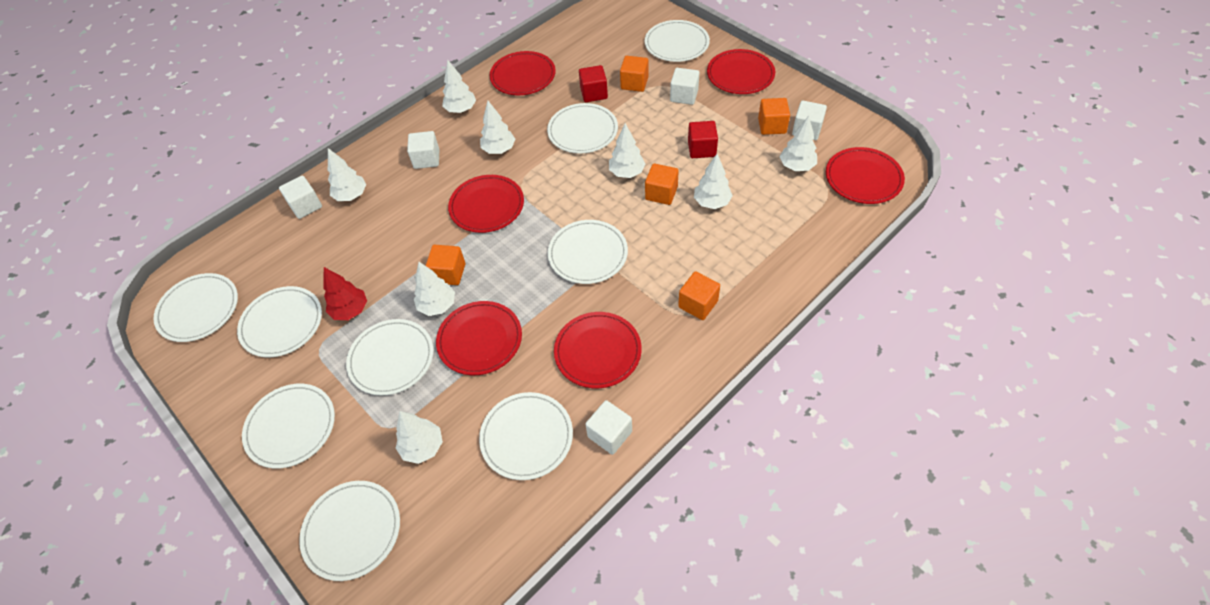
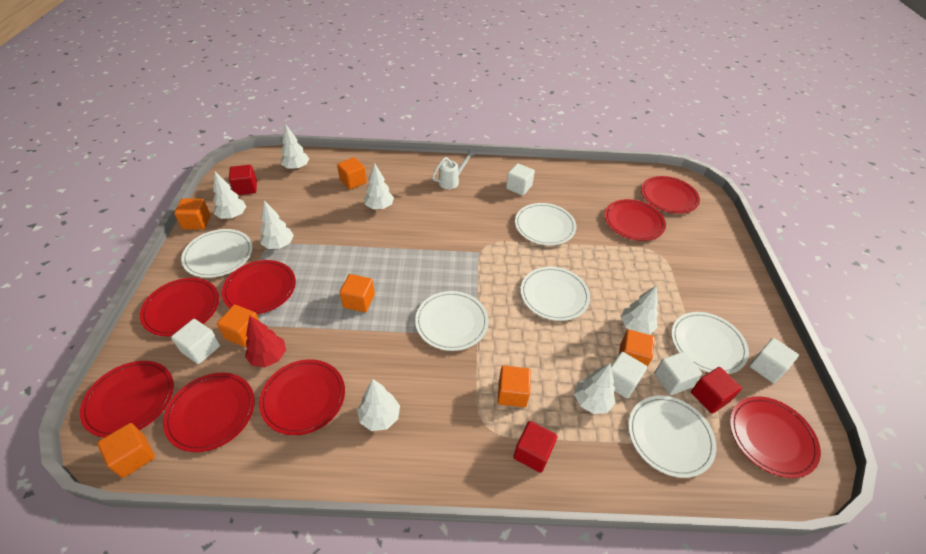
orange cube: 5 -> 7
red cube: 2 -> 3
red plate: 6 -> 8
white plate: 9 -> 6
white tree: 8 -> 7
white watering can: 0 -> 1

